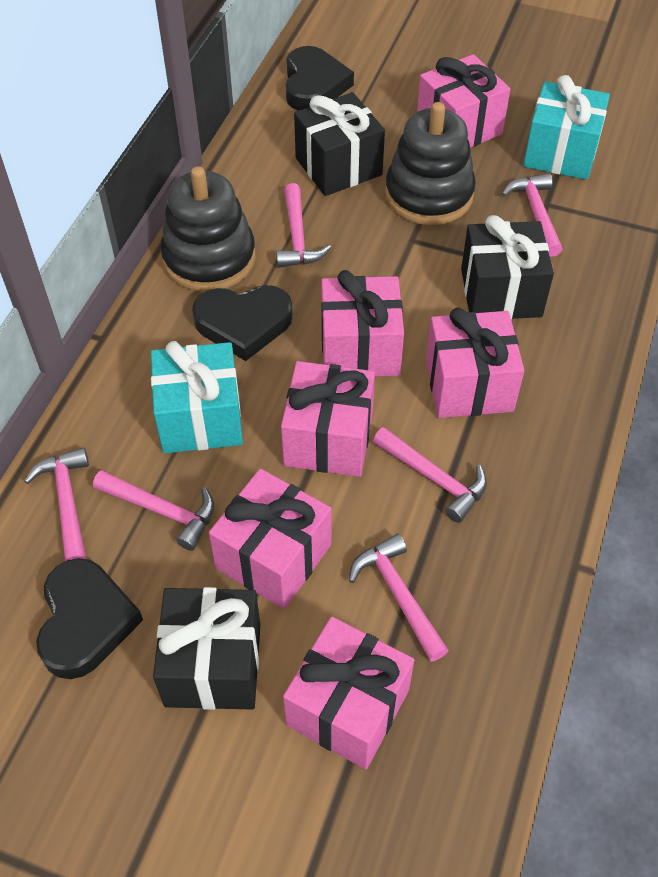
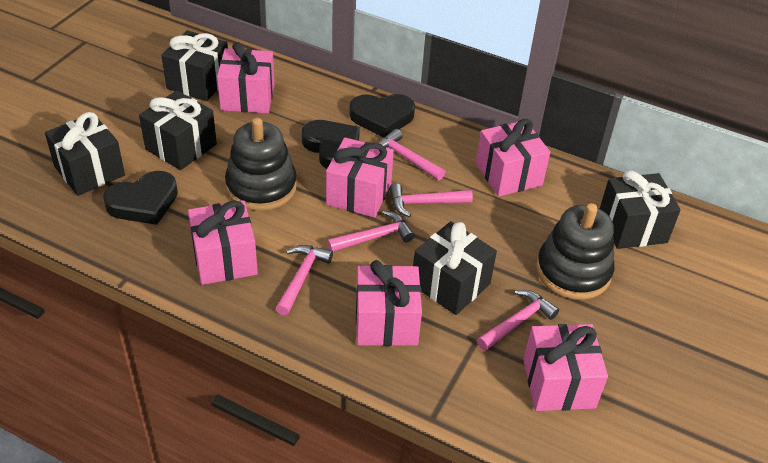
black gift: 3 -> 5
pink hammer: 6 -> 5
turquoise gift: 2 -> 0

